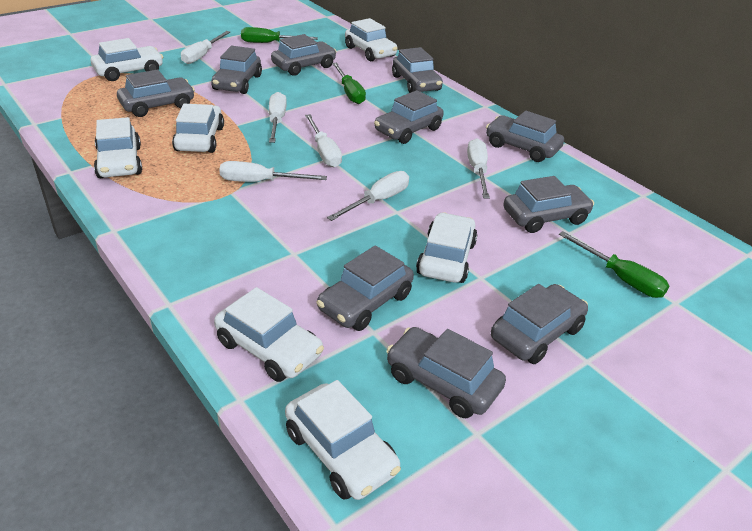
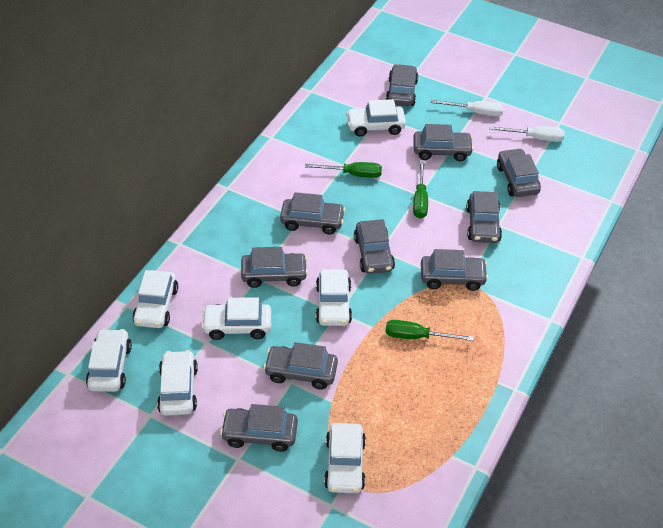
white screwdriver: 6 -> 2

